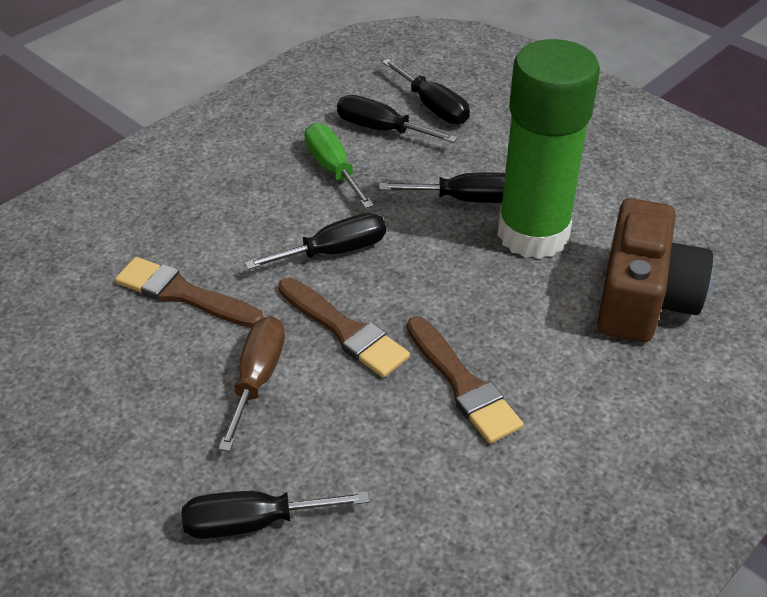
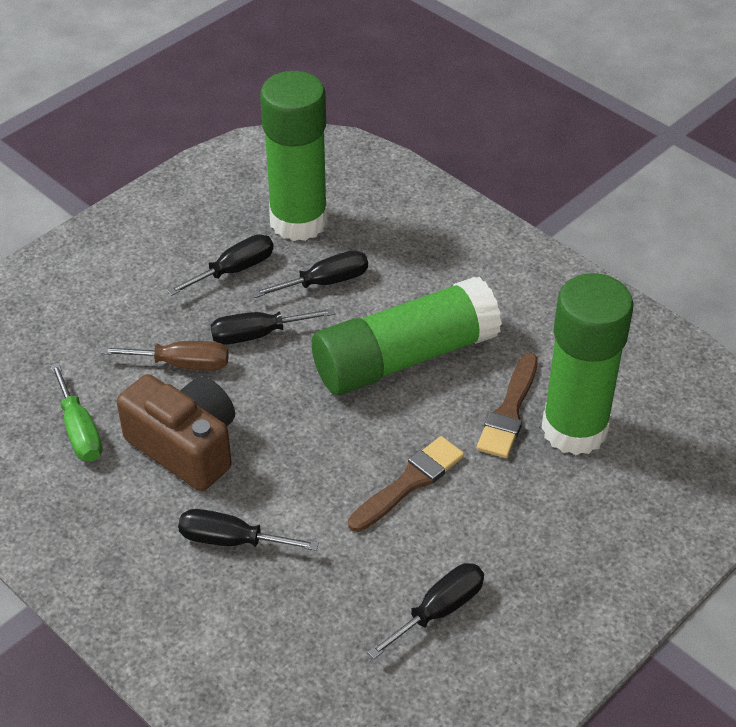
brown brush: 3 -> 2
green glue stick: 1 -> 3

